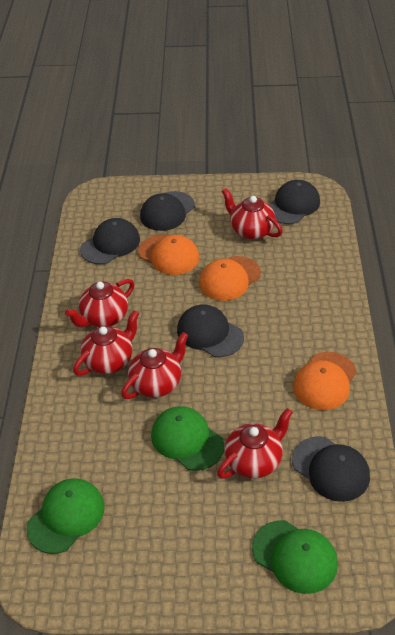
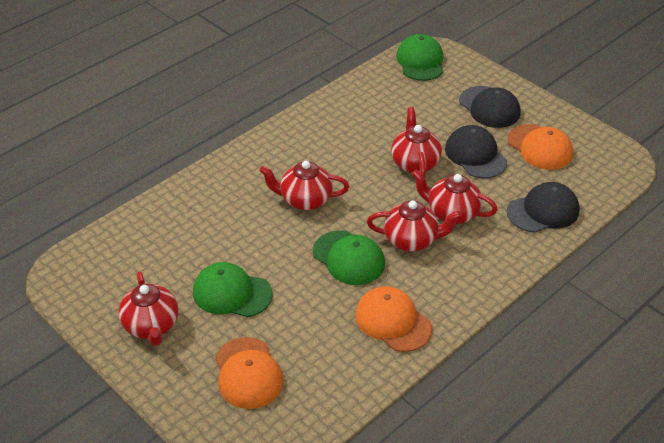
black cap: 5 -> 3

